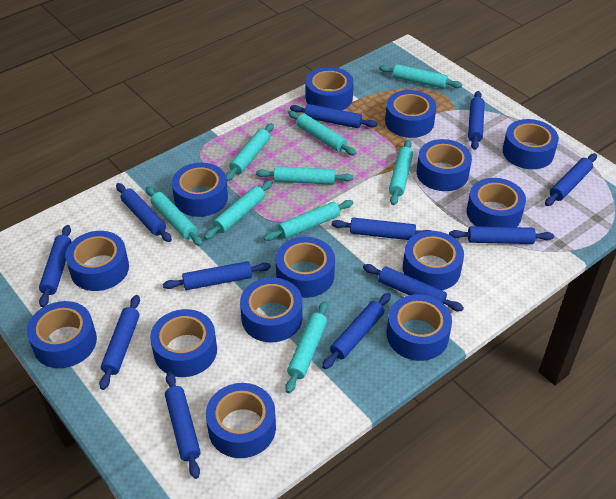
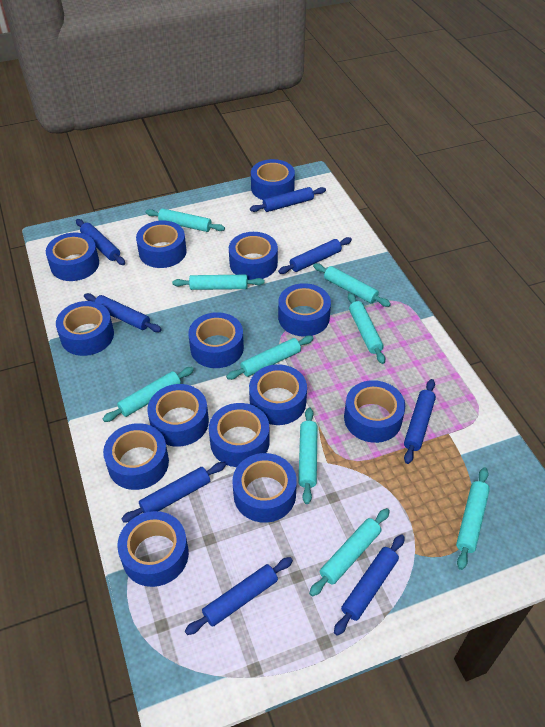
blue rolling pin: 12 -> 8

